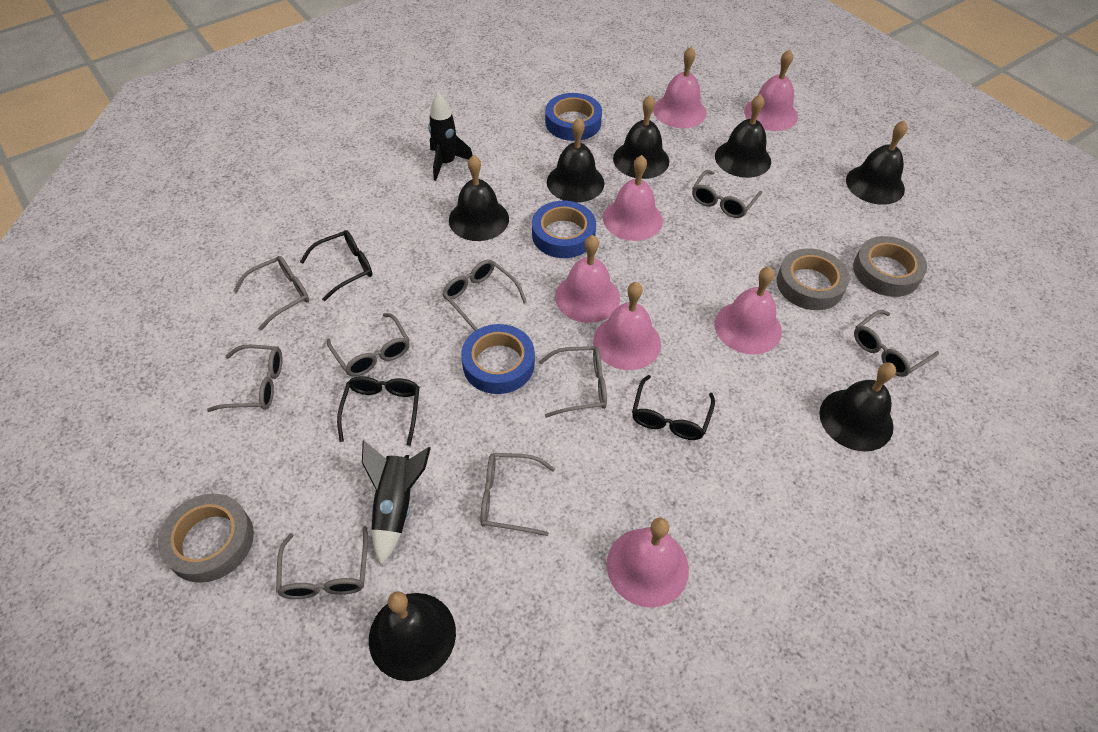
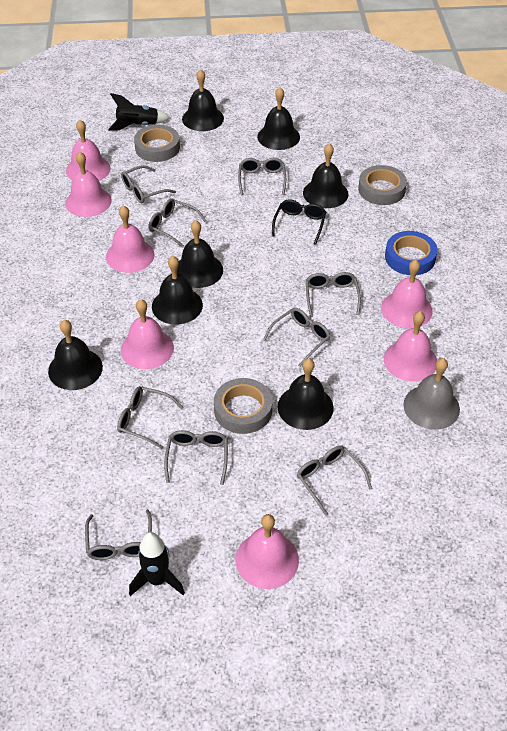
black glasses: 3 -> 1
blue tape: 3 -> 1
grey bell: 0 -> 1

